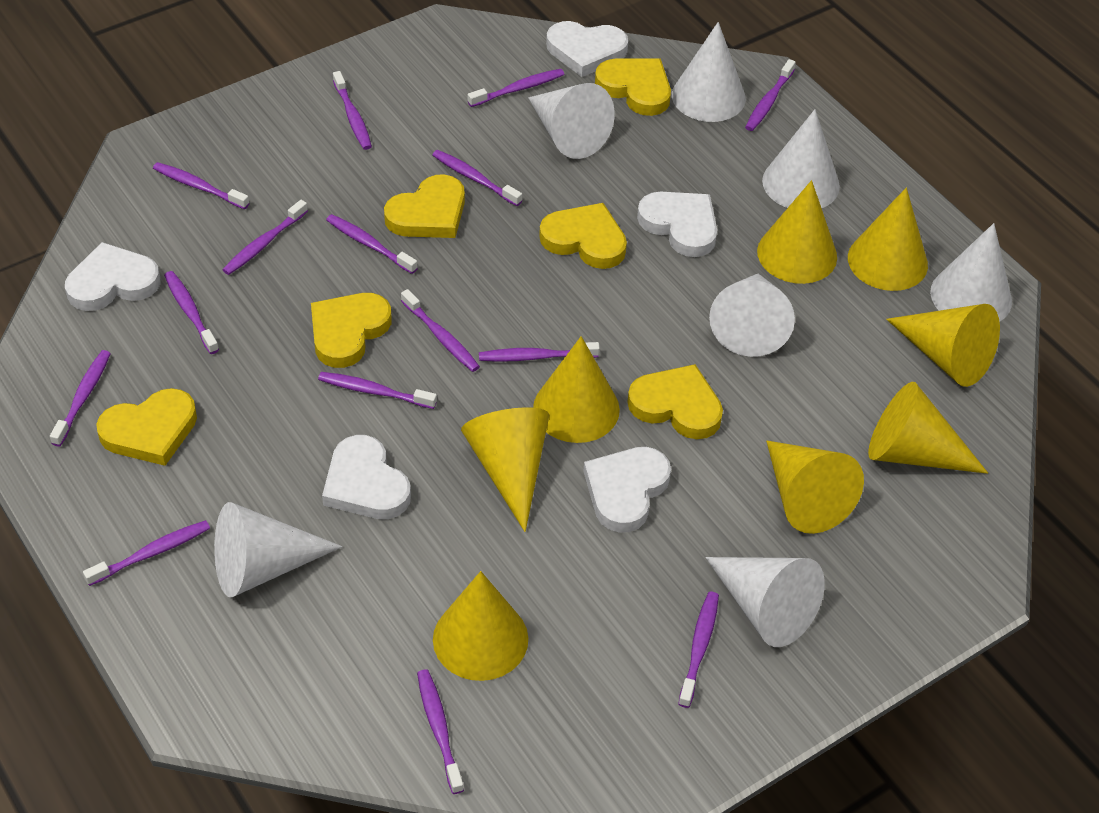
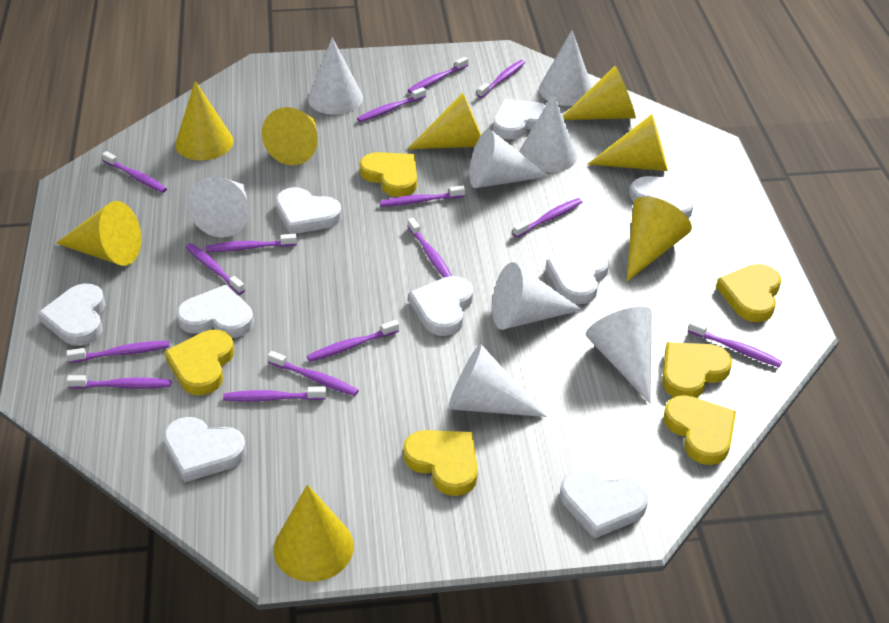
white cone: 7 -> 8
white heart: 5 -> 9

